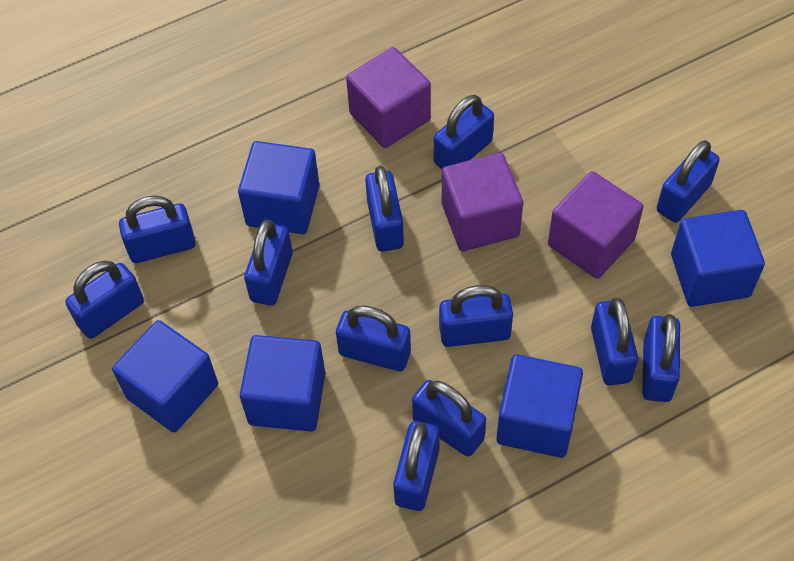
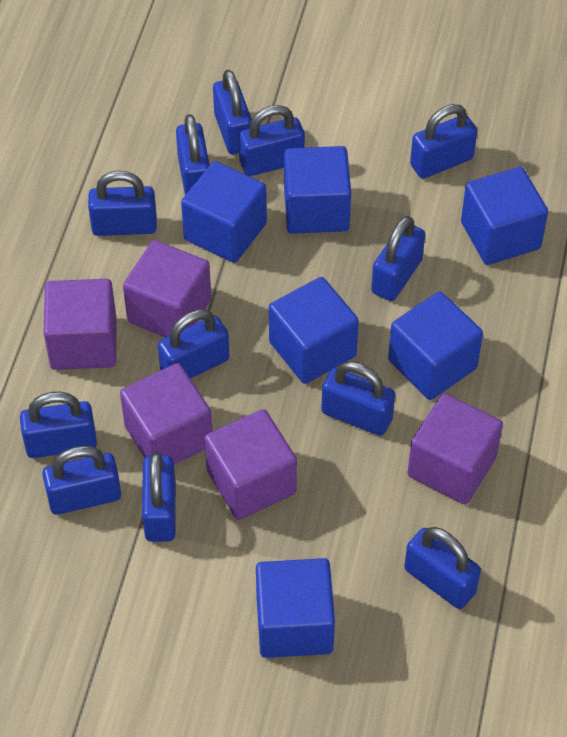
blue cube: 5 -> 6
purple cube: 3 -> 5

